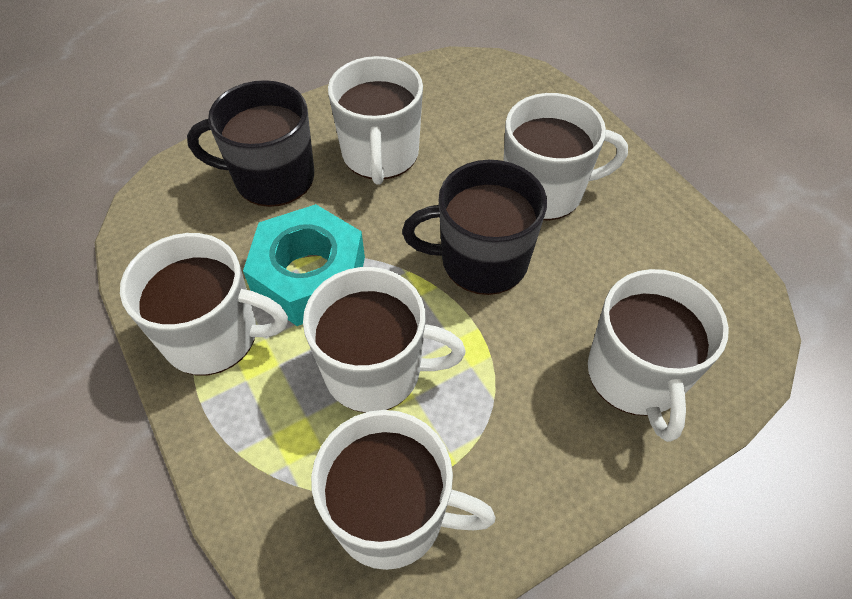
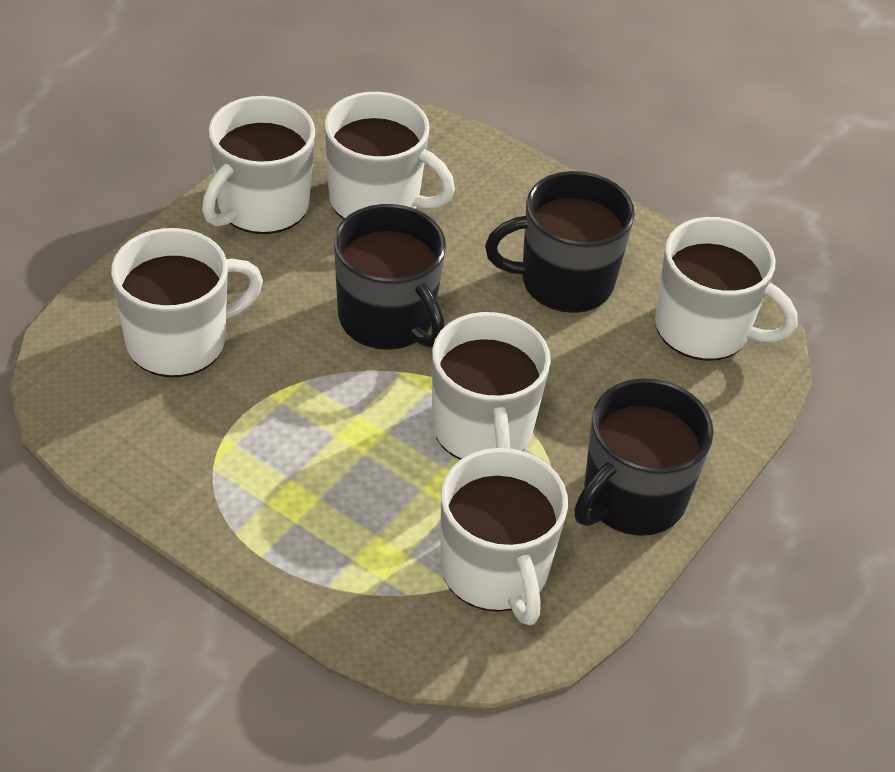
black mug: 2 -> 3
turquoise nut: 1 -> 0

